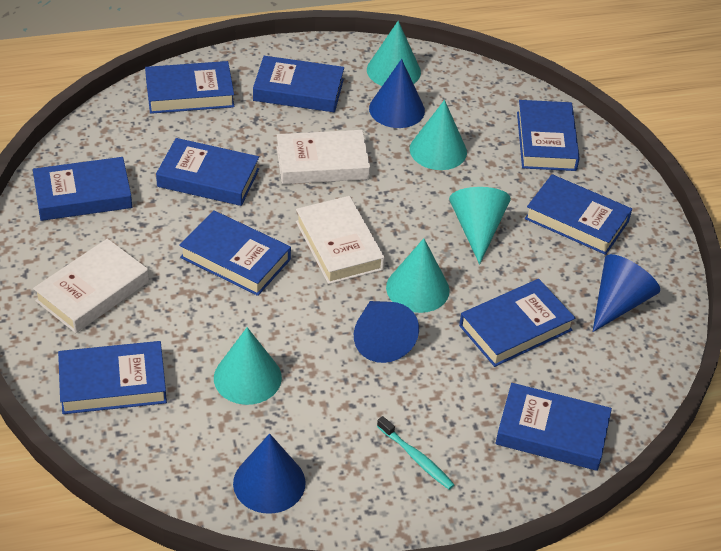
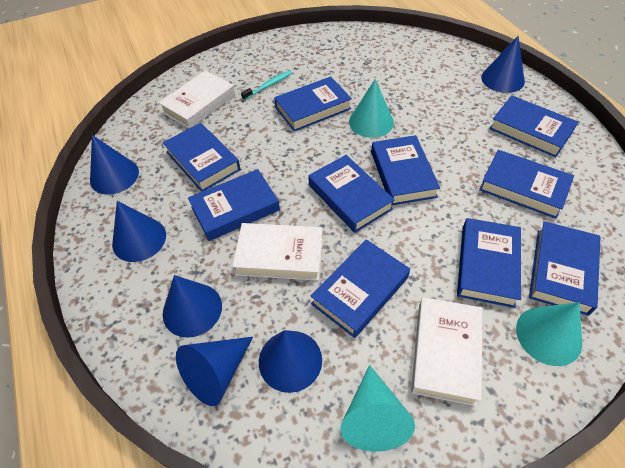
blue cone: 4 -> 6
turquoise cone: 5 -> 3

